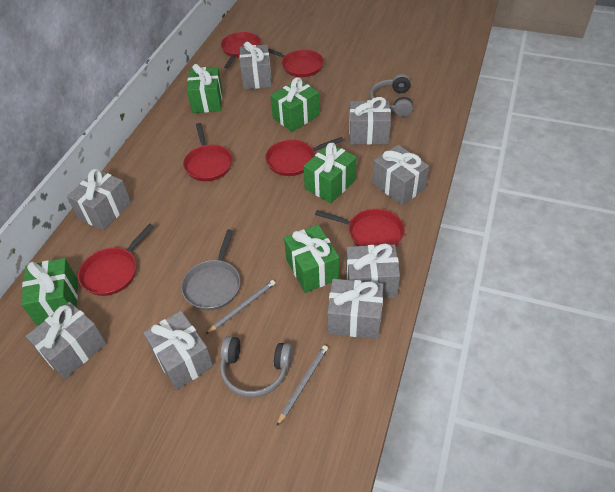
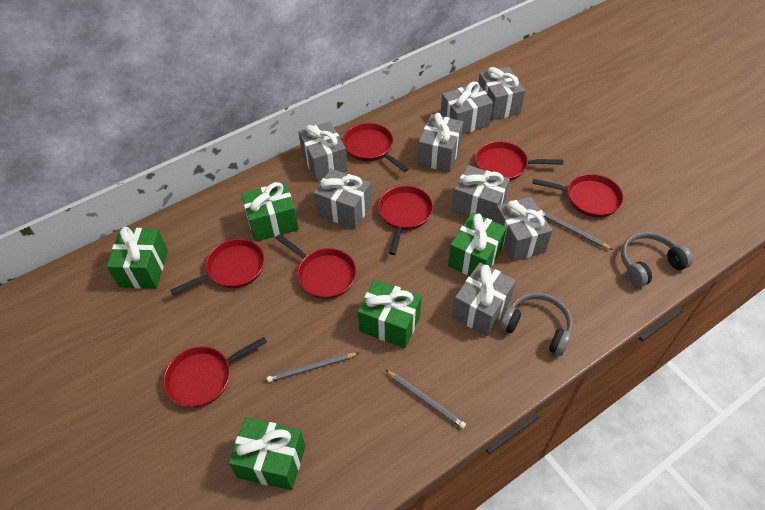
grey pan: 1 -> 0
grey pencil: 2 -> 3
red pan: 6 -> 7

